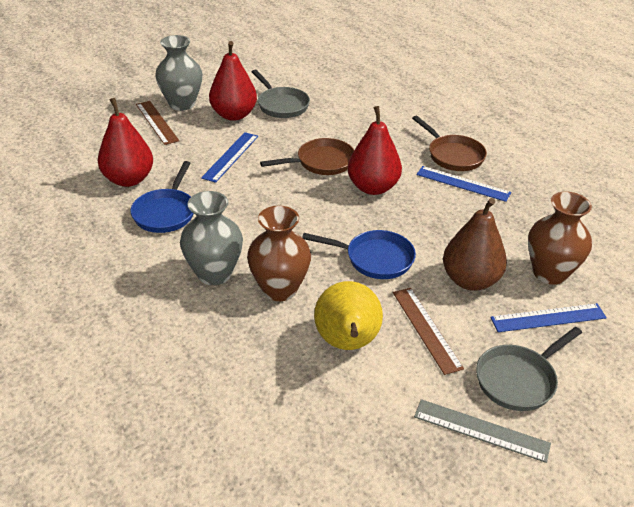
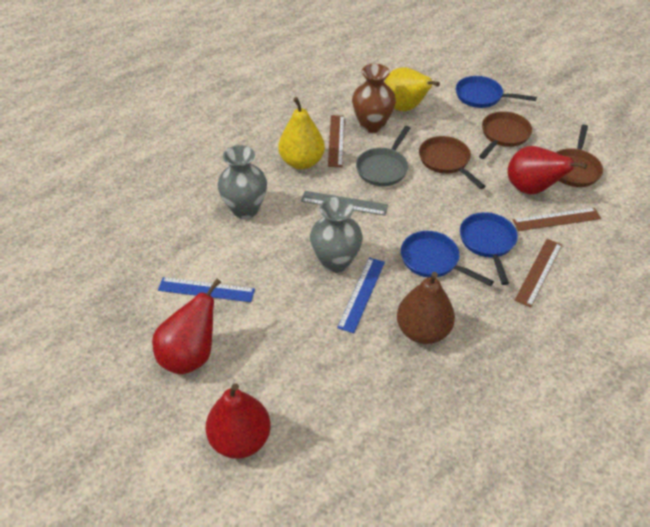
blue pan: 2 -> 3
blue ruler: 3 -> 2
brown pan: 2 -> 3
brown ruler: 2 -> 3
brown vase: 2 -> 1
grey pan: 2 -> 1
yellow pear: 1 -> 2

